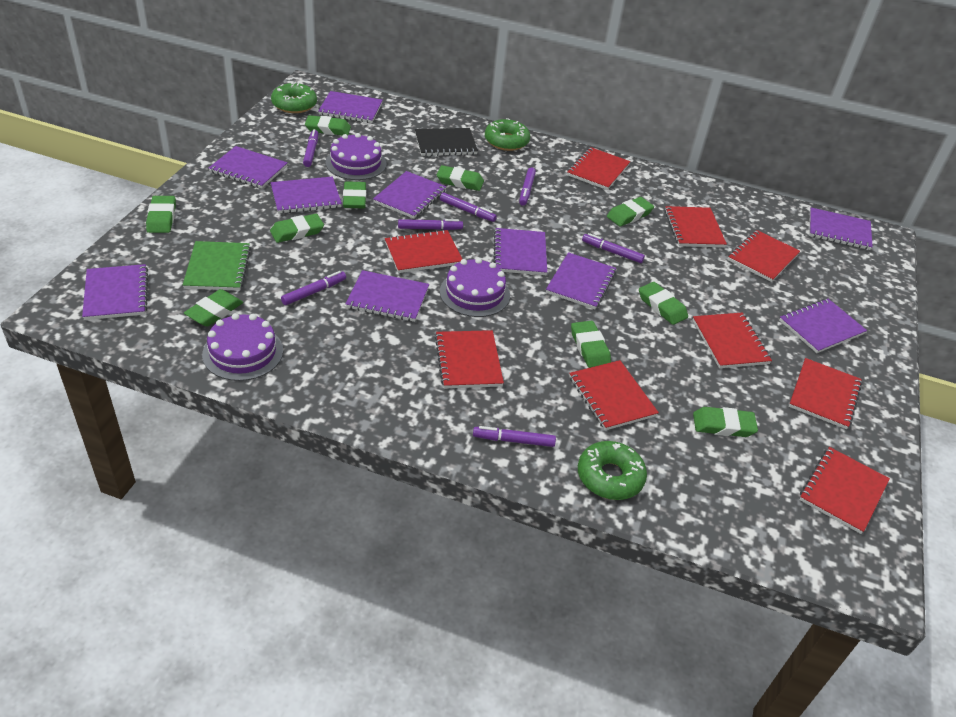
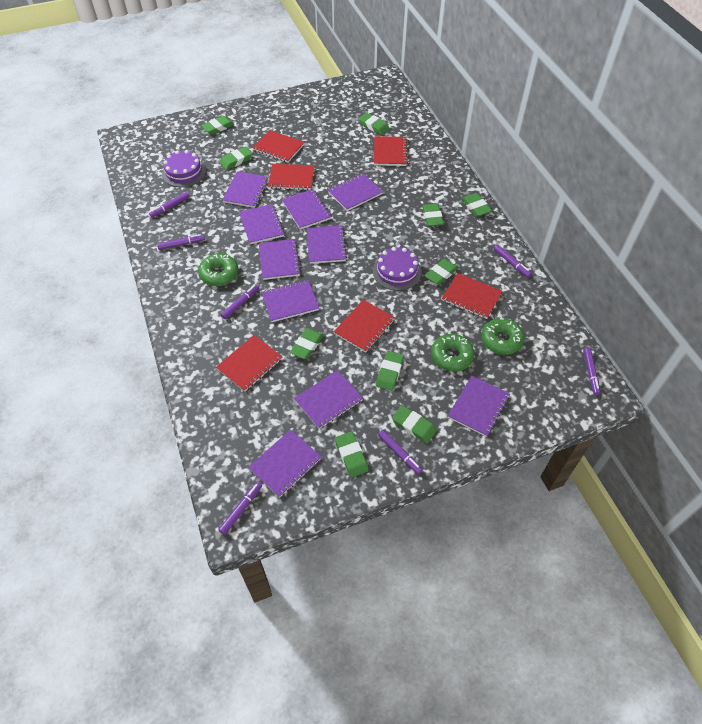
black notebook: 1 -> 0
green notebook: 1 -> 0
purple cake: 3 -> 2
red notebook: 9 -> 6

